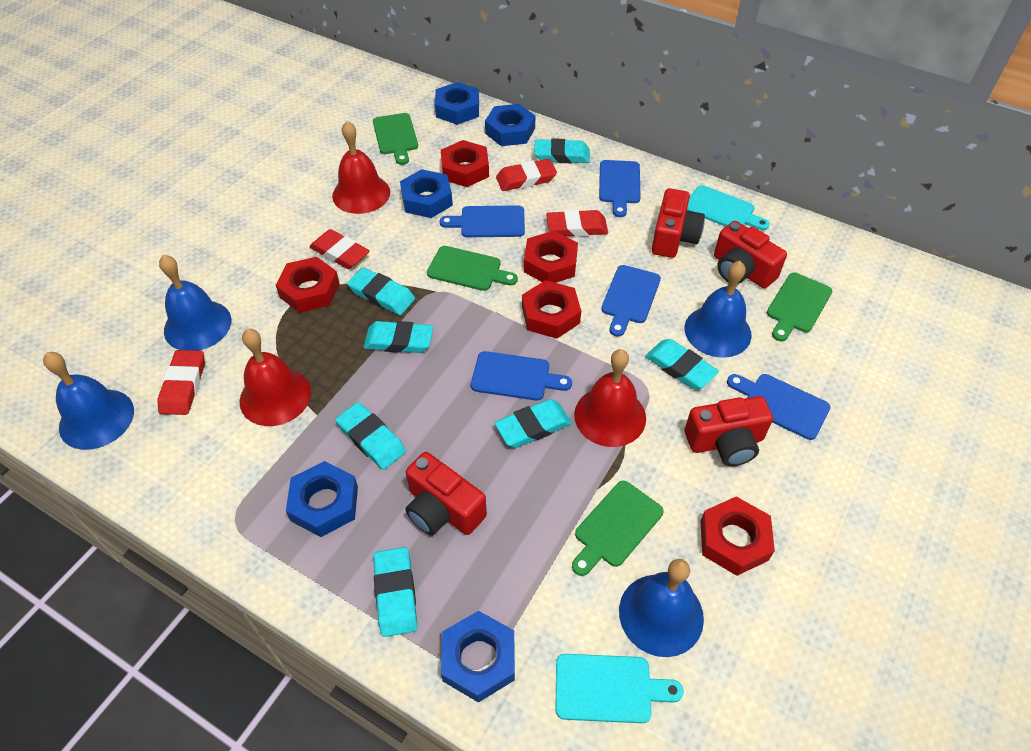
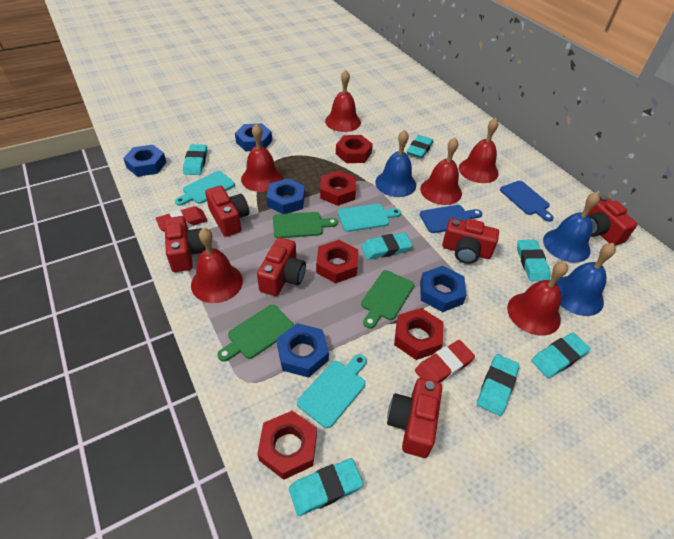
blue bell: 4 -> 3
blue cutting board: 5 -> 2
green cutting board: 4 -> 3
red bell: 3 -> 6
red camera: 4 -> 6
red eraser: 4 -> 2
turquoise cutting board: 2 -> 3

